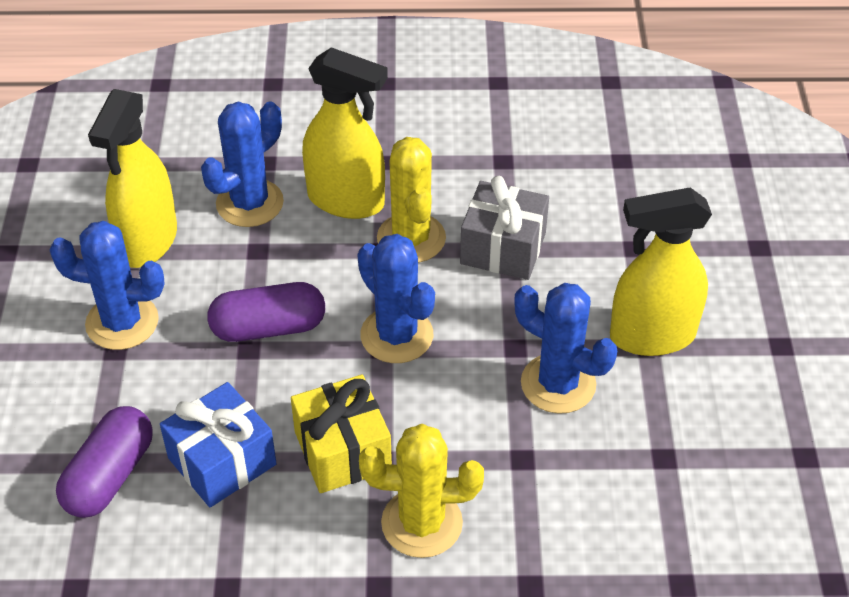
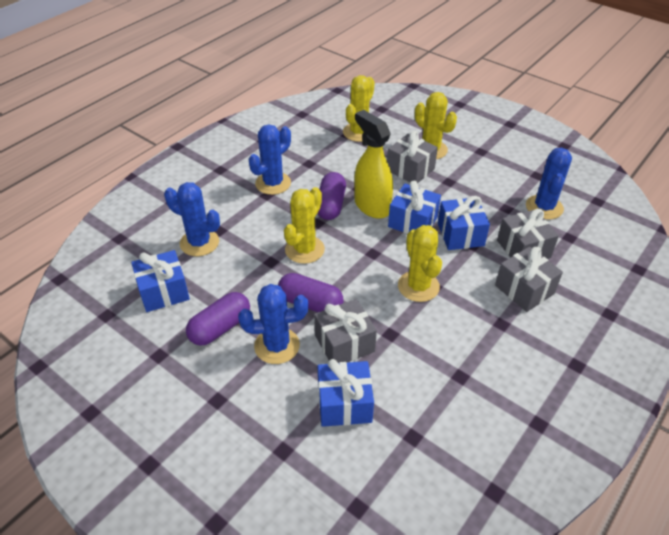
blue gift: 1 -> 4
grey gift: 1 -> 4
purple capsule: 2 -> 3
yellow cactus: 2 -> 4
yellow gift: 1 -> 0
yellow spray bottle: 3 -> 1

